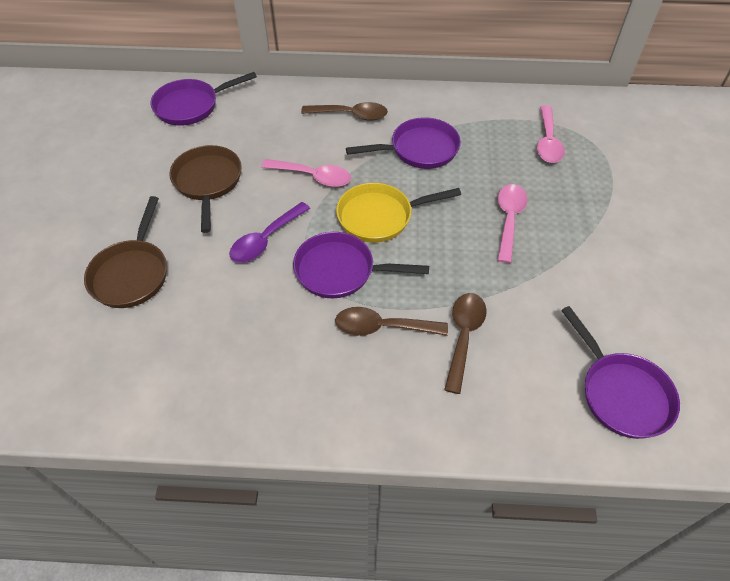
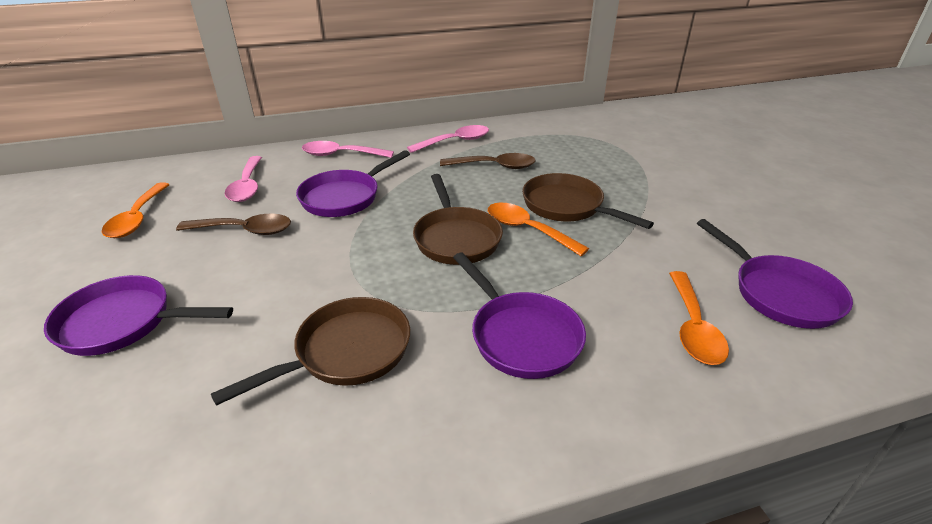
brown pan: 2 -> 3
brown spoon: 3 -> 2
orange spoon: 0 -> 3
purple spoon: 1 -> 0
yellow pan: 1 -> 0

